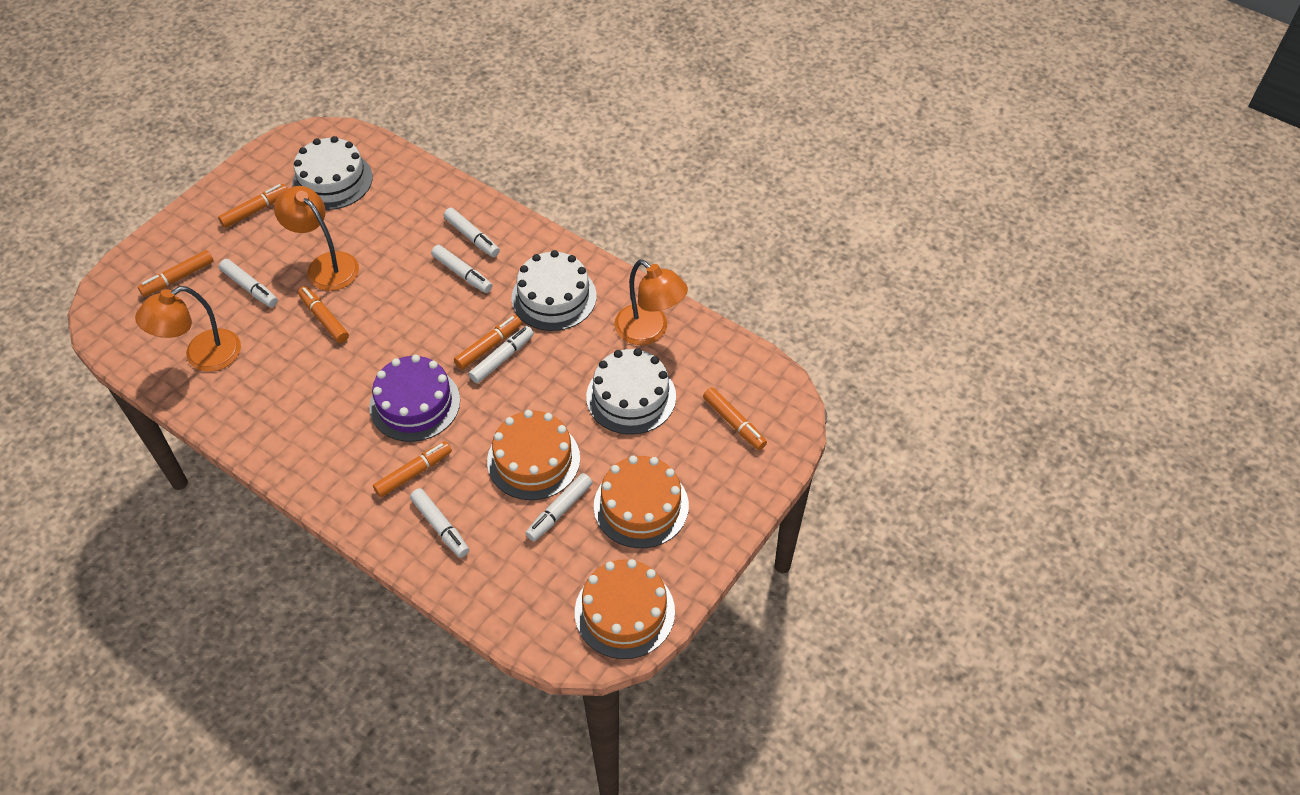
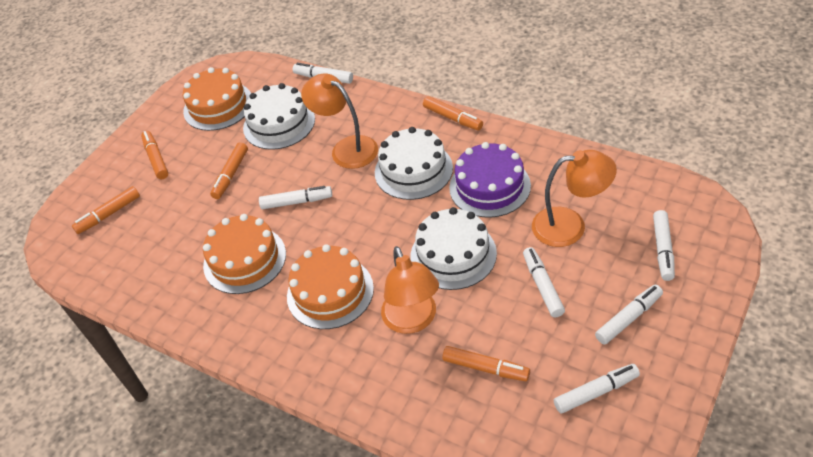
orange marker: 6 -> 5

